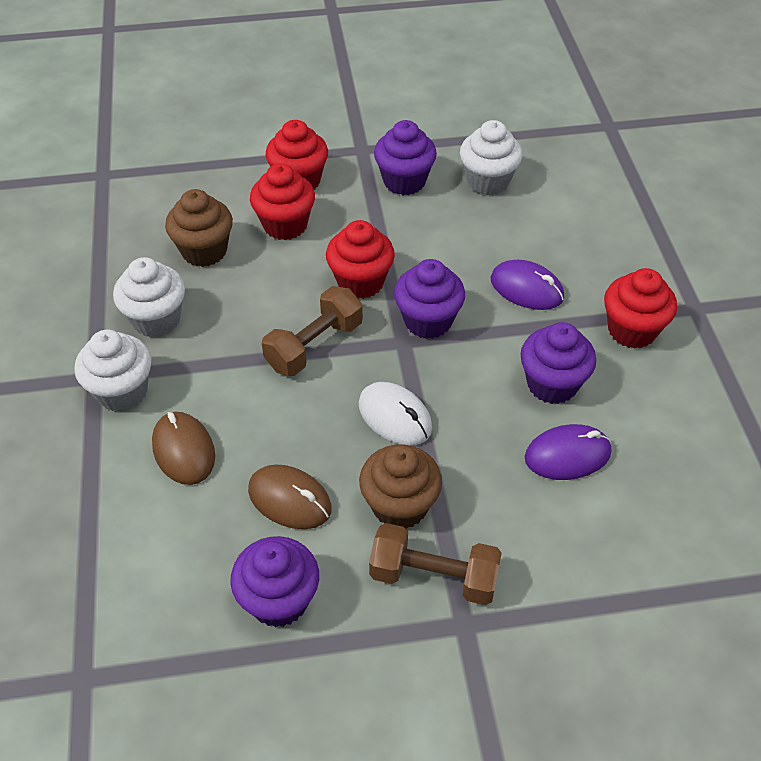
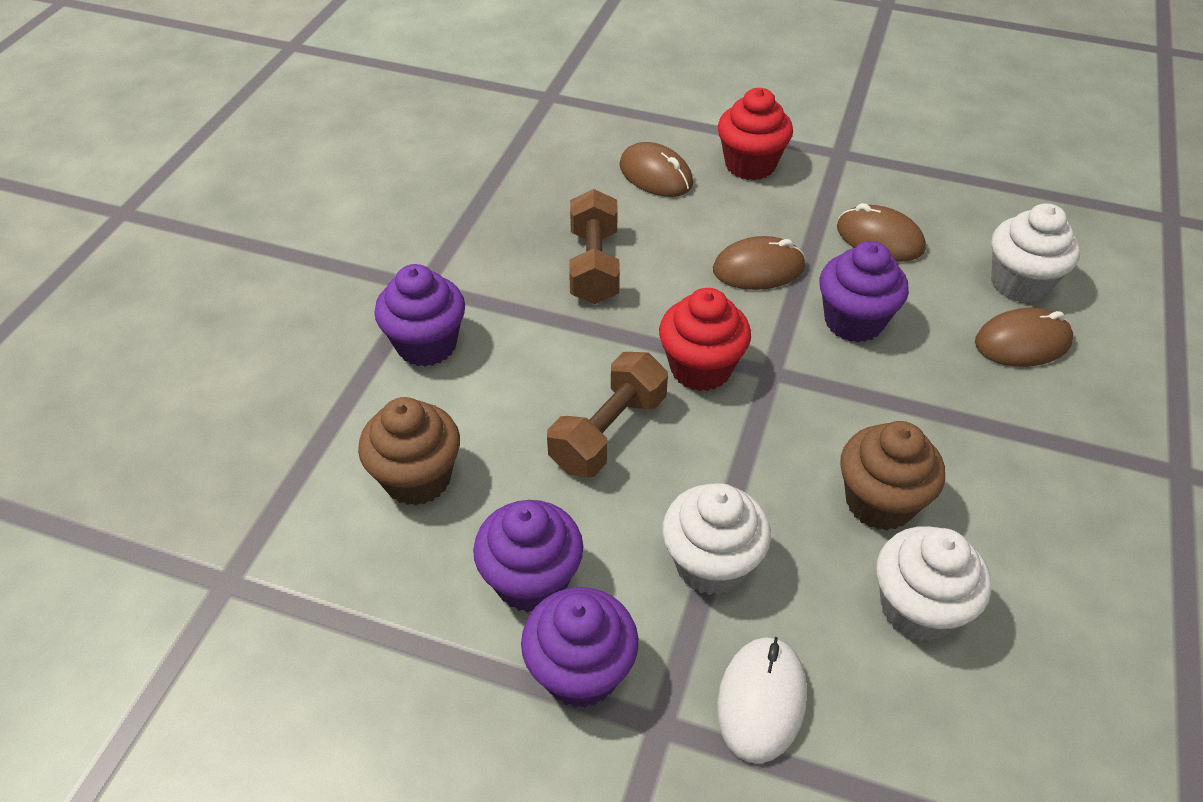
brown mouse: 2 -> 4
purple mouse: 2 -> 0
red cupcake: 4 -> 2

